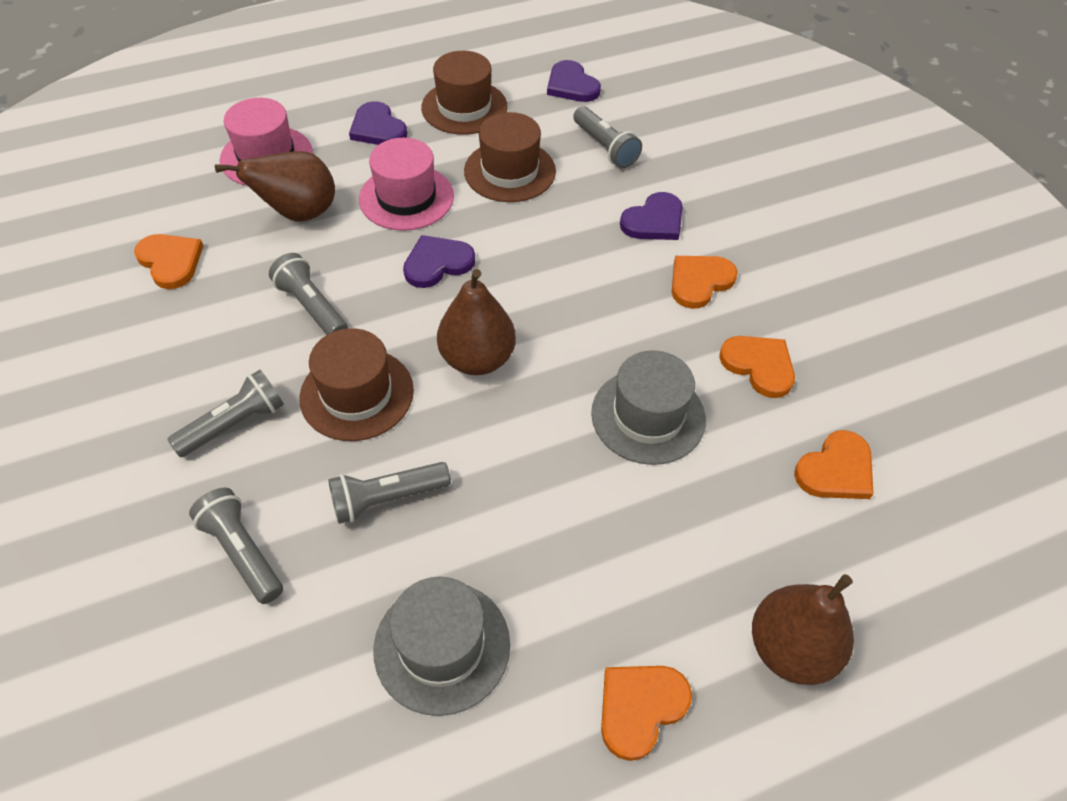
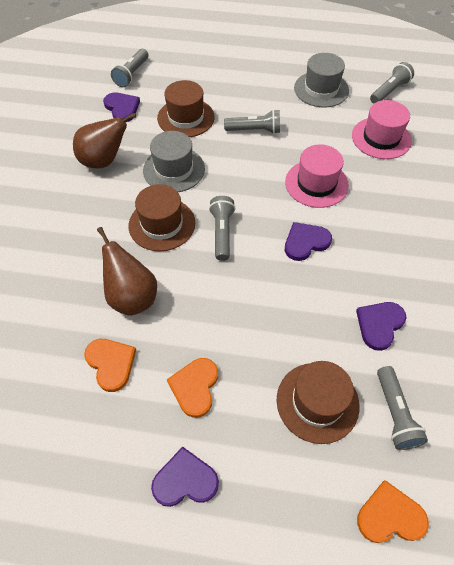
brown pear: 3 -> 2
orange heart: 5 -> 3

